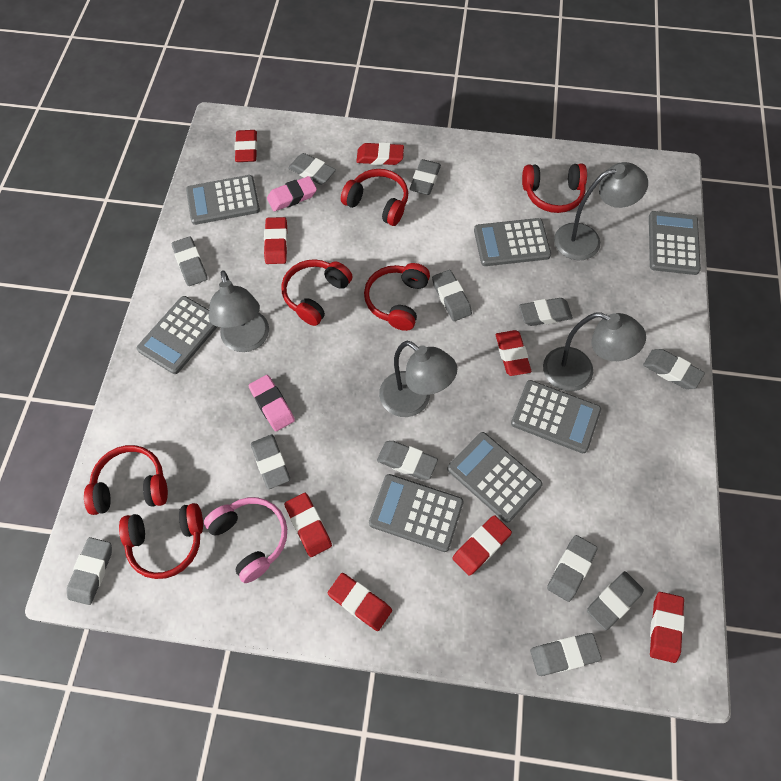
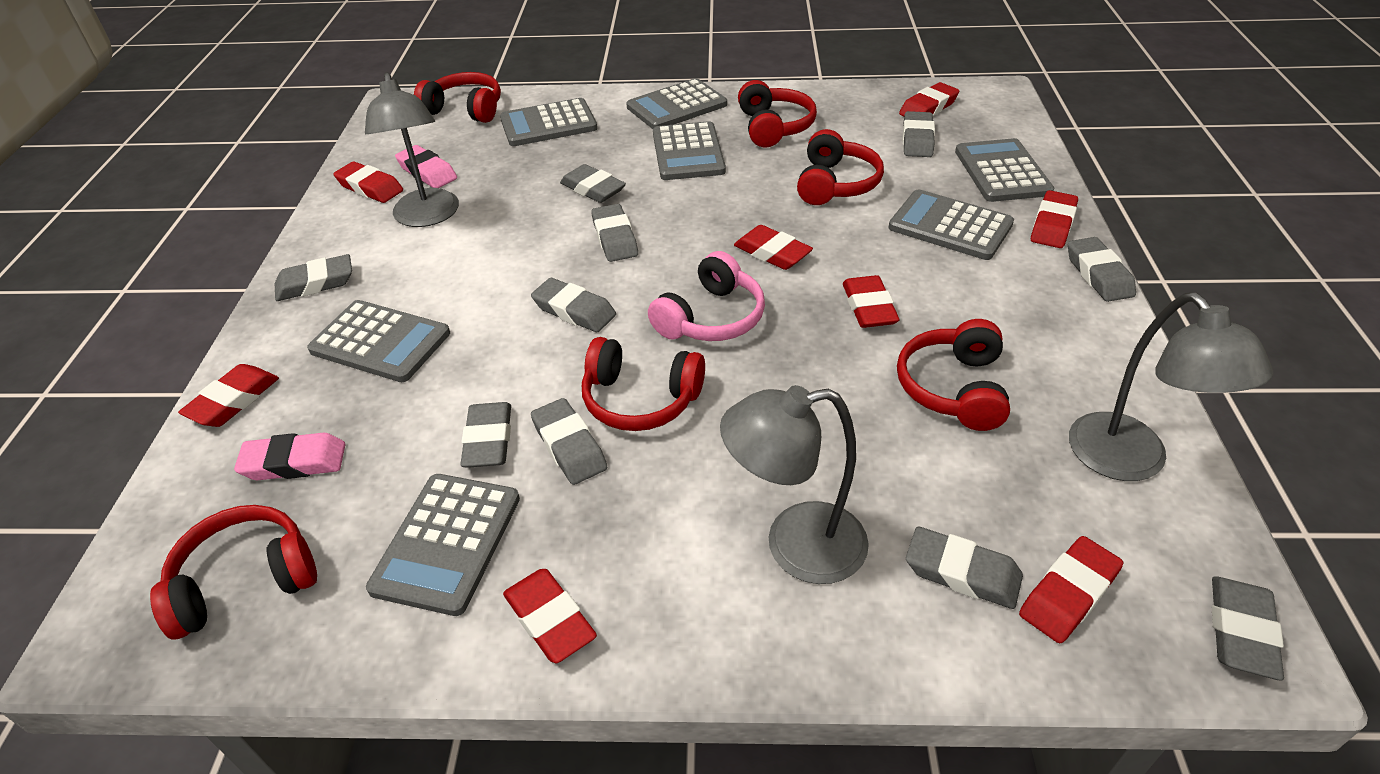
grey eraser: 12 -> 10
grey lamp: 4 -> 3

